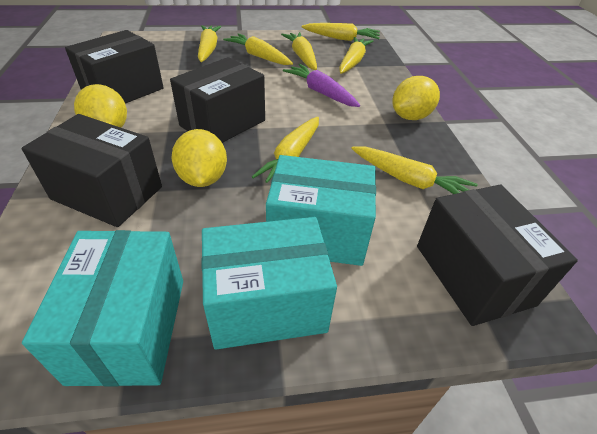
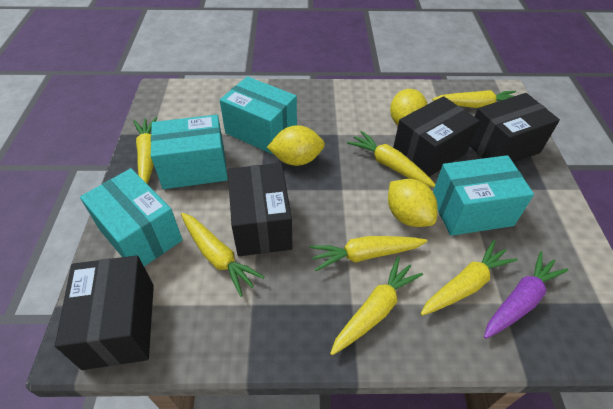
turquoise box: 3 -> 4

